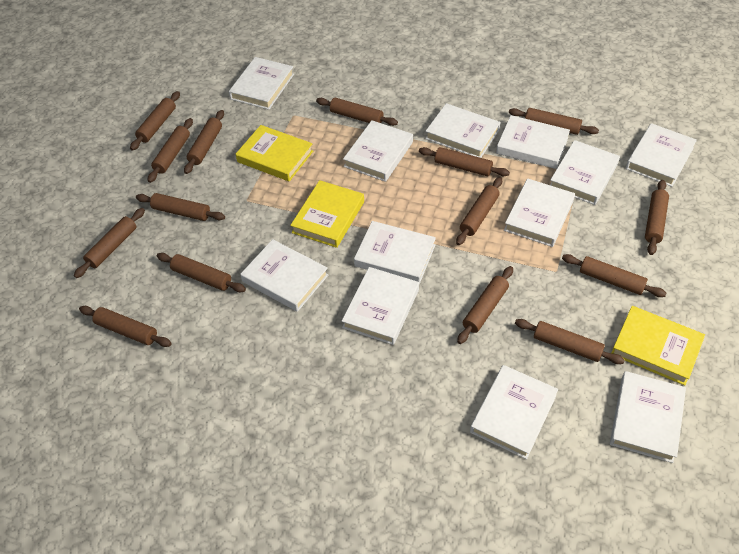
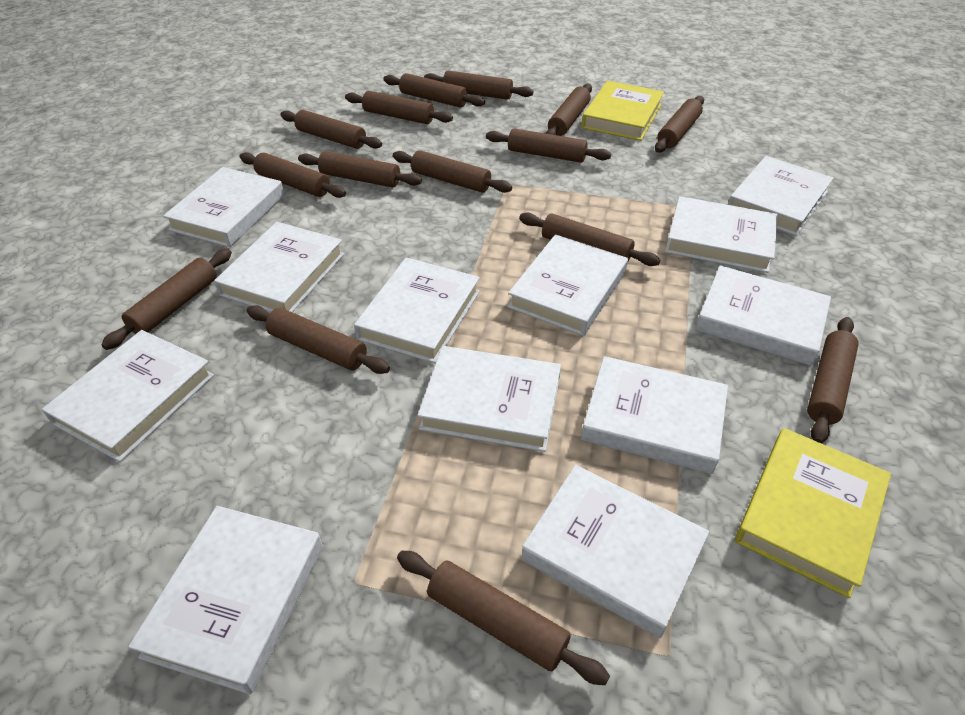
yellow book: 3 -> 2

